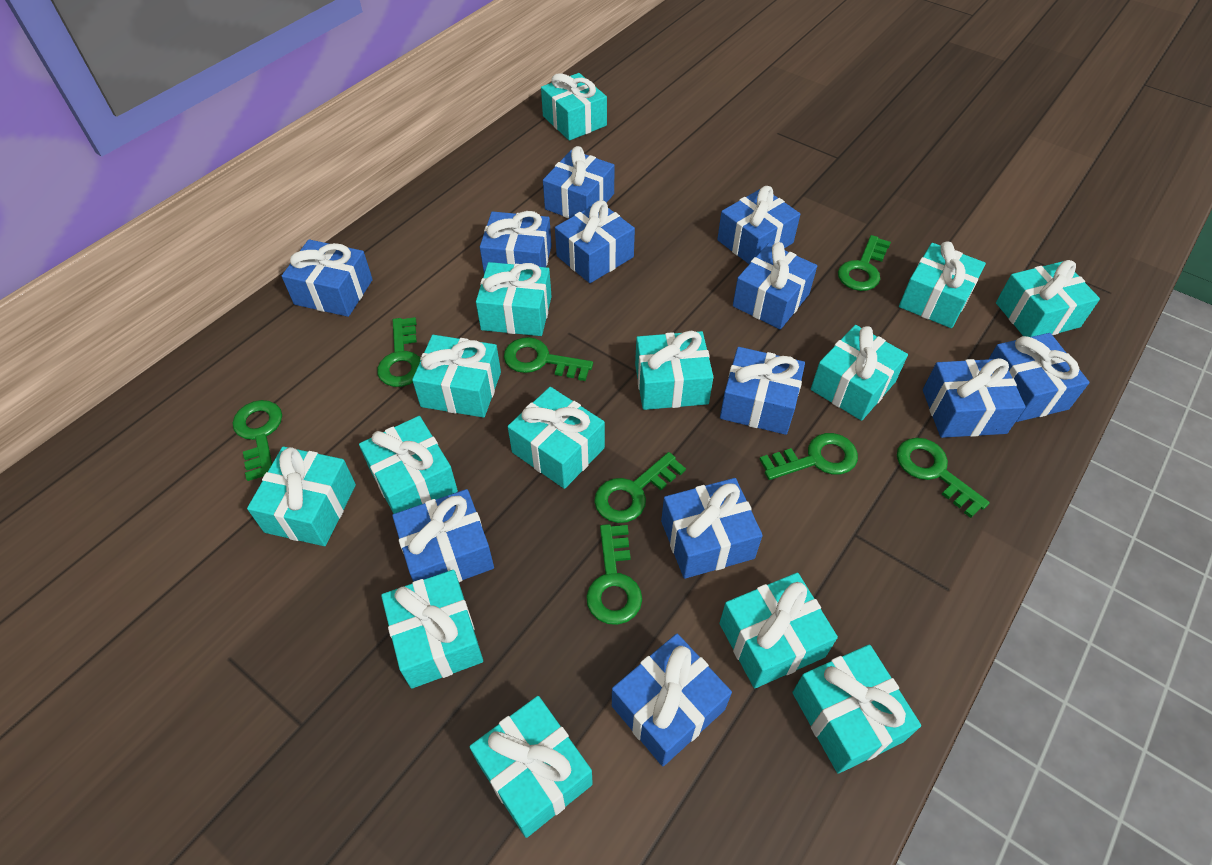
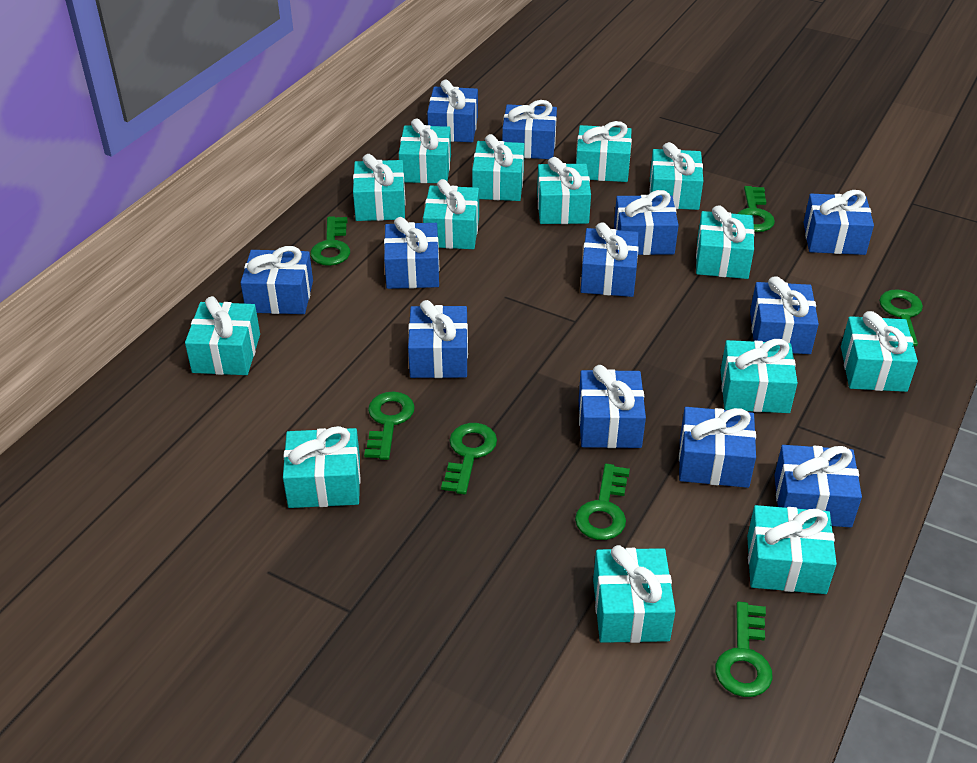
green key: 8 -> 7

